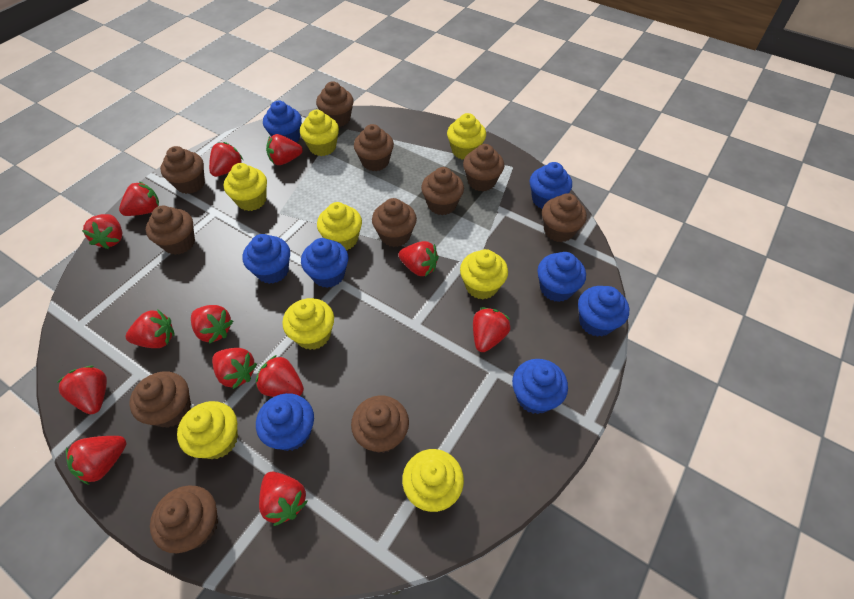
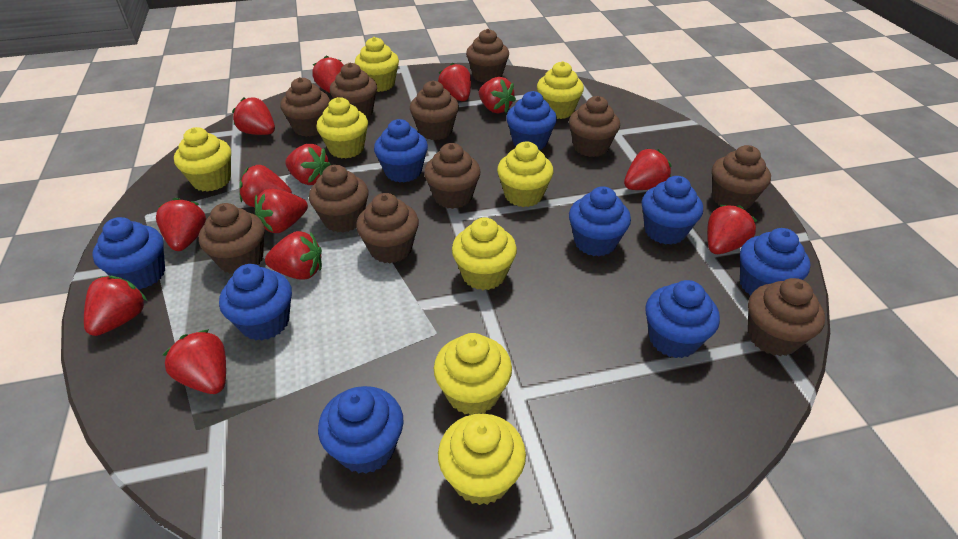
blue cupcake: 8 -> 9

